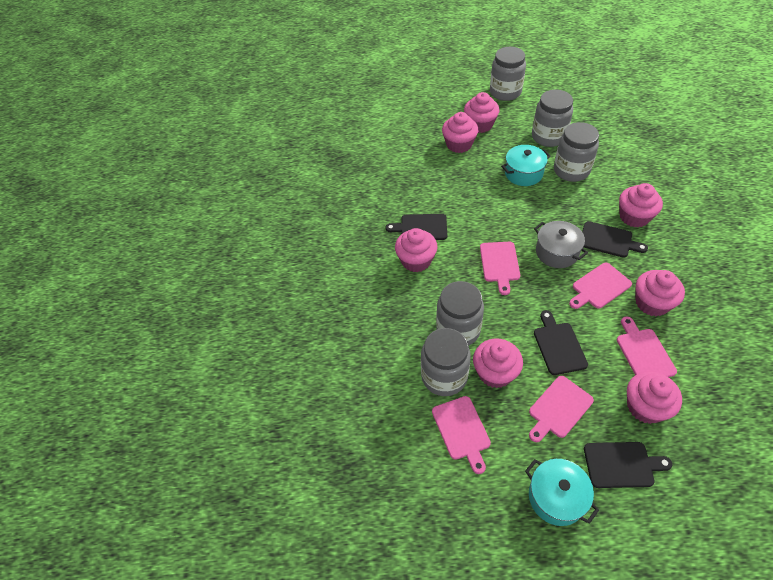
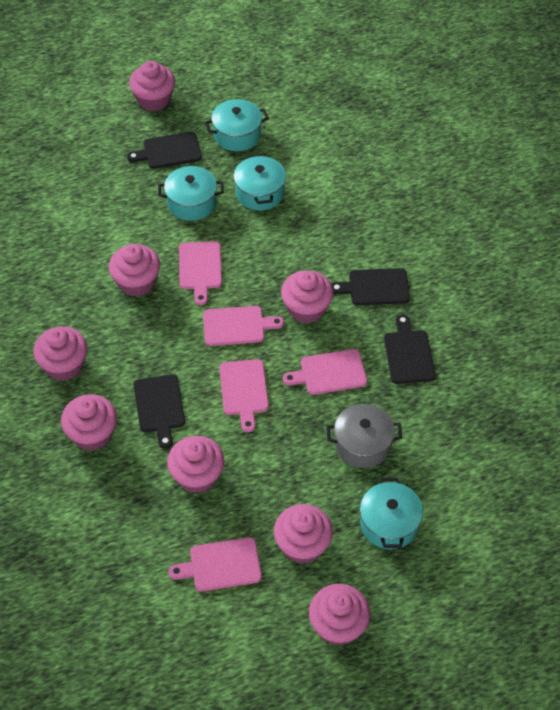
grey jar: 5 -> 0
pink cupcake: 7 -> 8
turquoise pot: 2 -> 4

